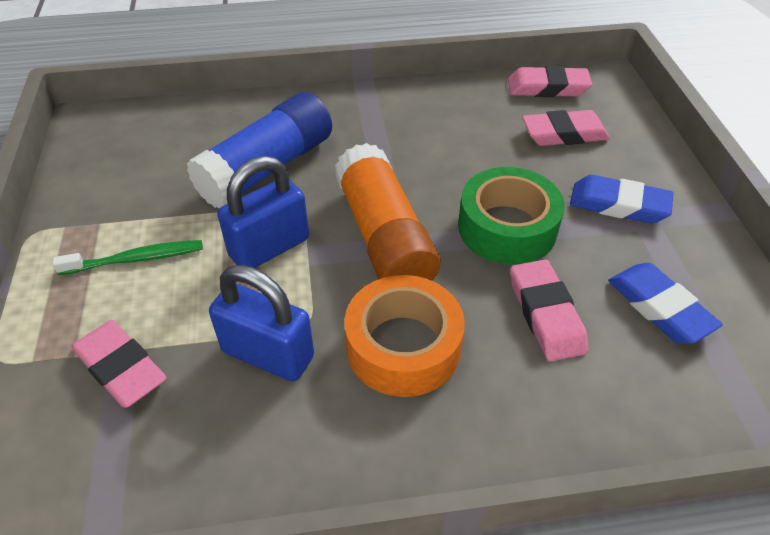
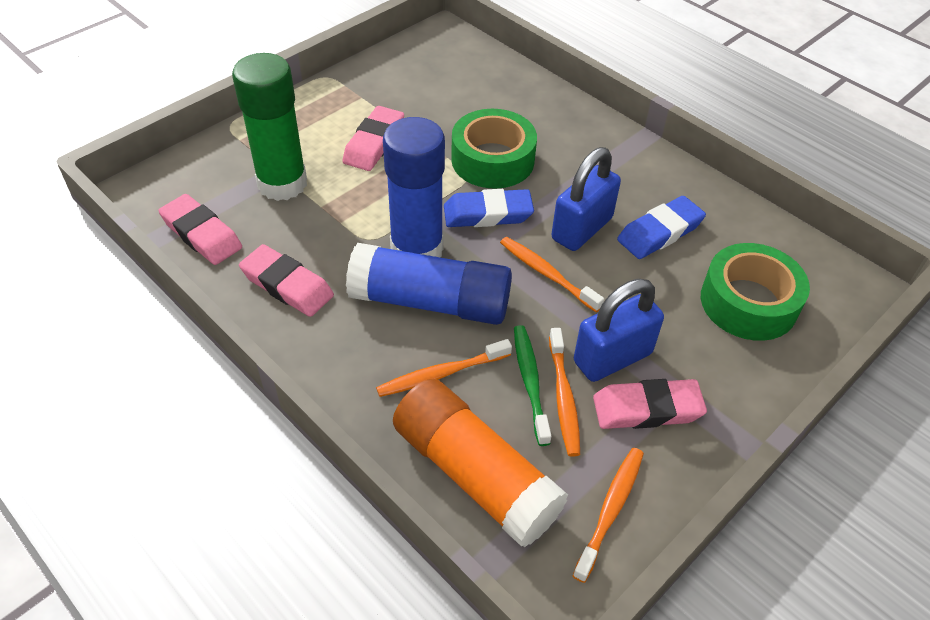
blue glue stick: 1 -> 2
green glue stick: 0 -> 1
green tape: 1 -> 2
orange tape: 1 -> 0
orange toothbrush: 0 -> 4

